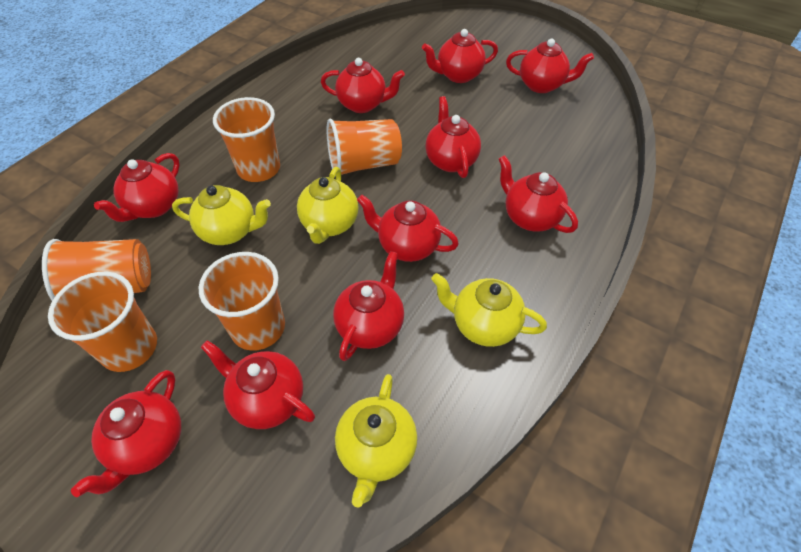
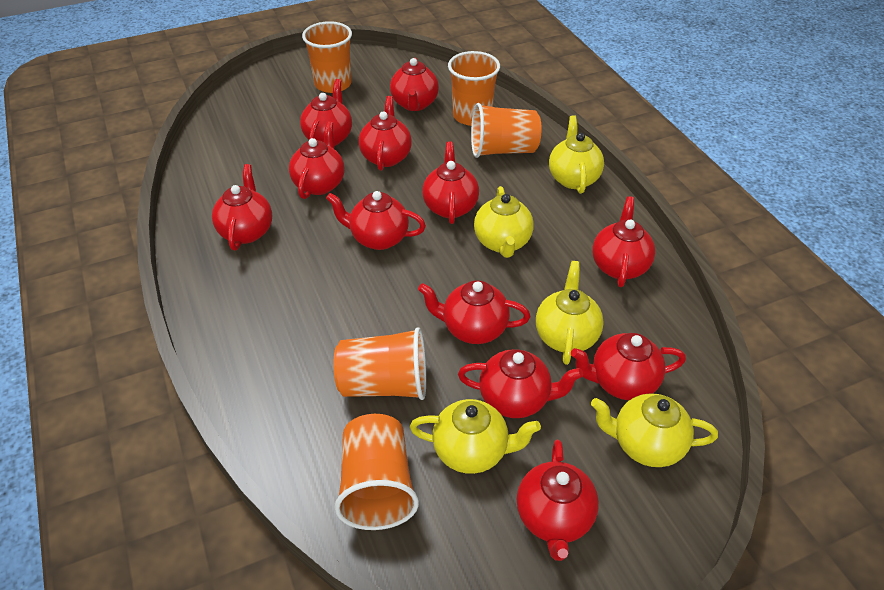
red teapot: 10 -> 12
yellow teapot: 4 -> 5

